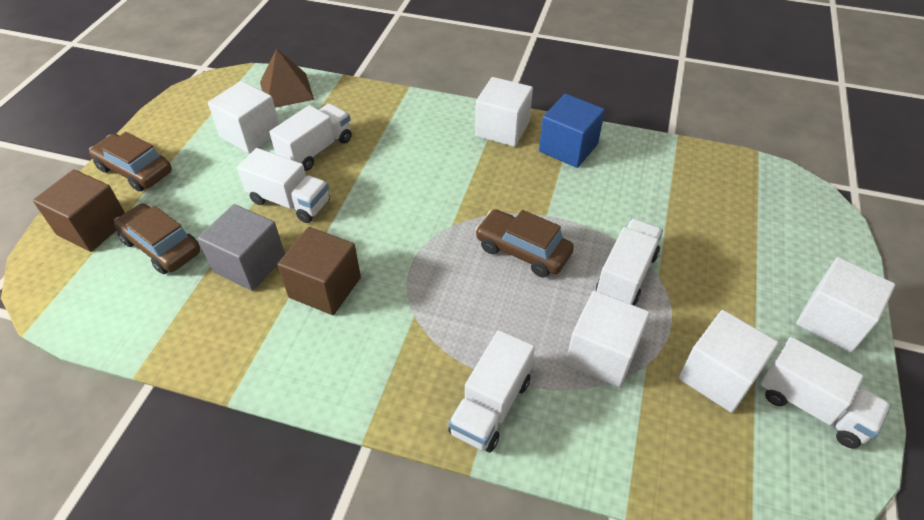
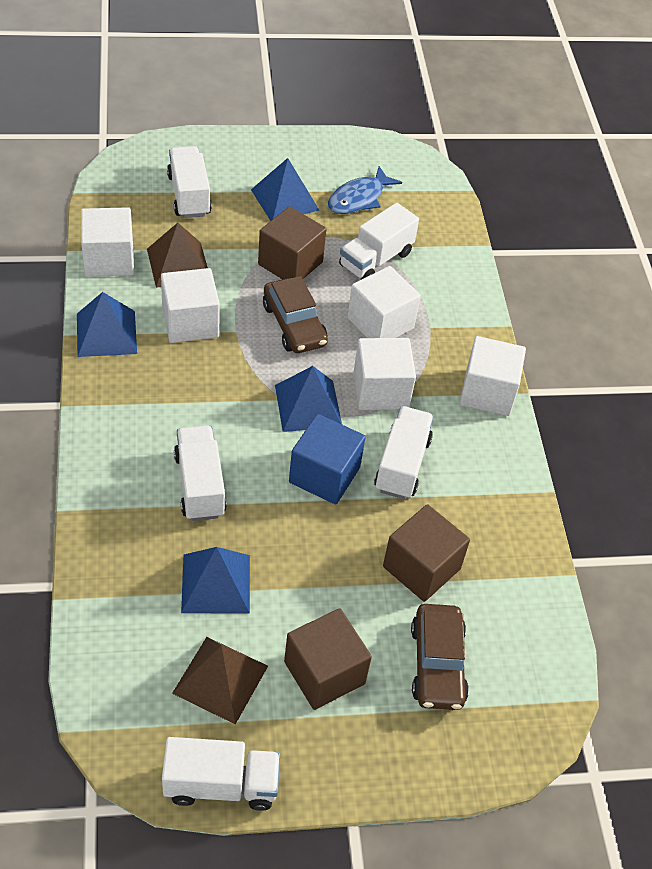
blue fish: 0 -> 1
blue pyramid: 0 -> 4
brown car: 3 -> 2
brown cube: 2 -> 3
brown pyramid: 1 -> 2
grey cube: 1 -> 0

